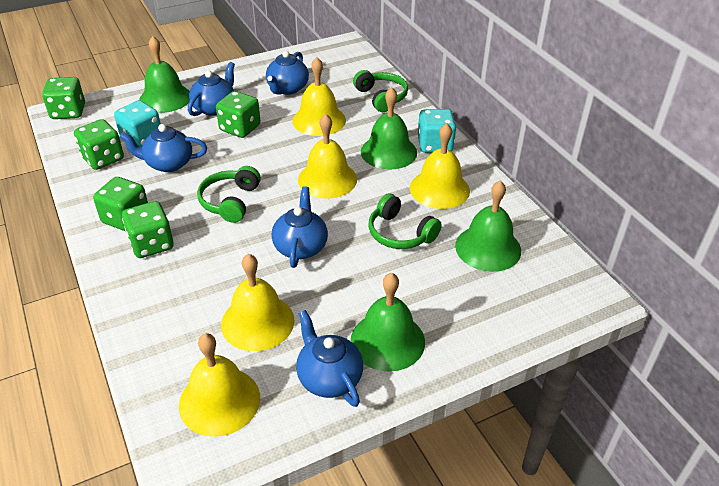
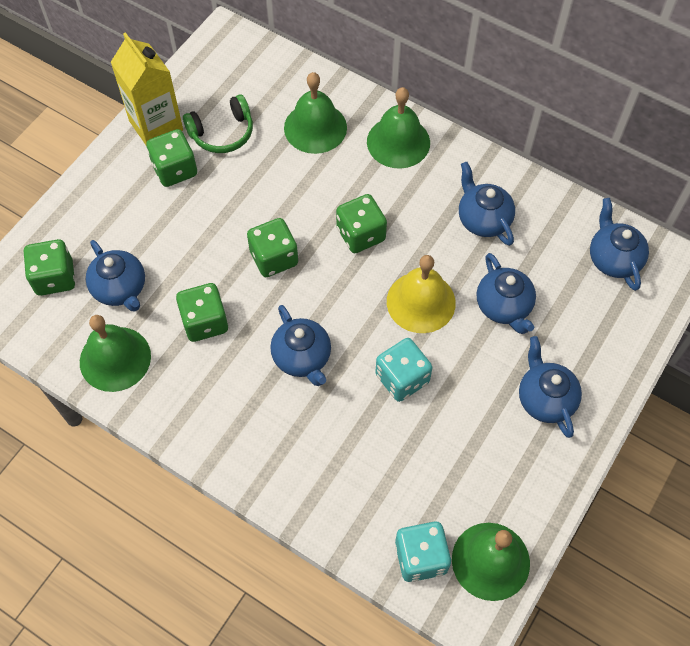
blue teapot: 5 -> 6
green headphones: 3 -> 1
yellow bell: 5 -> 1
yellow carton: 0 -> 1

